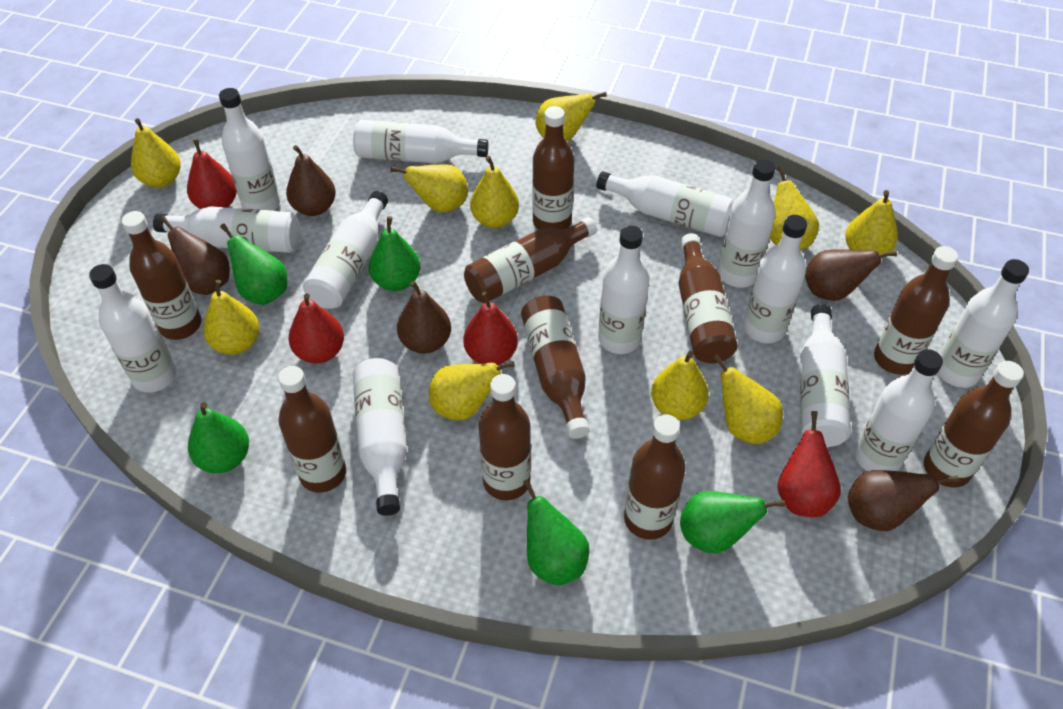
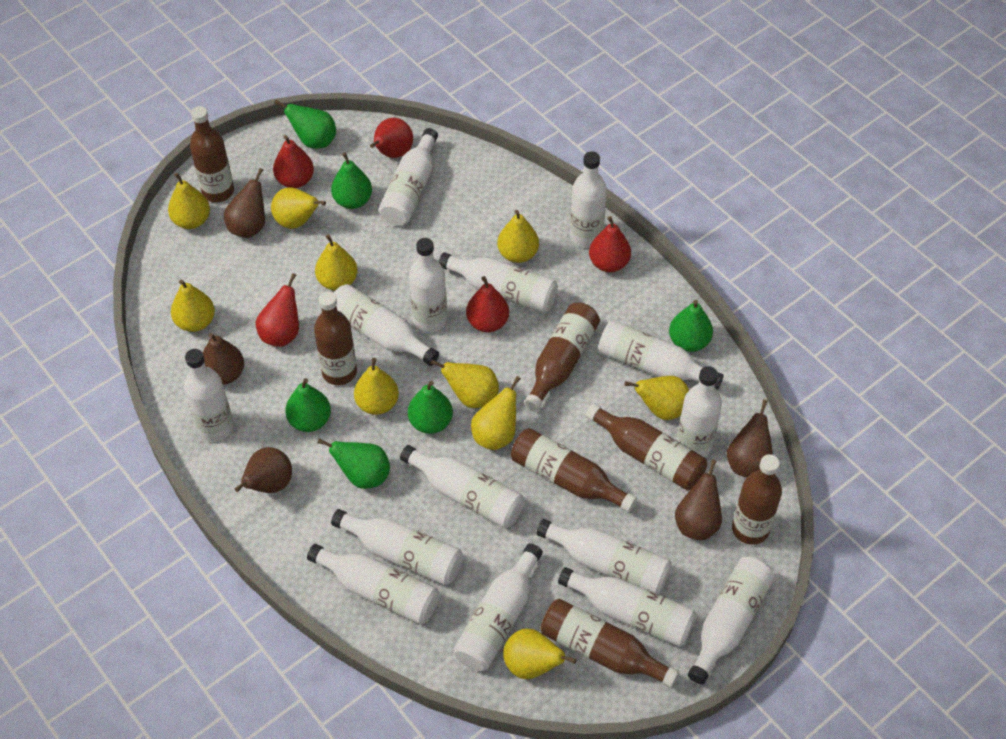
brown bottle: 10 -> 7
green pear: 5 -> 6
red pear: 4 -> 5
white bottle: 13 -> 15

